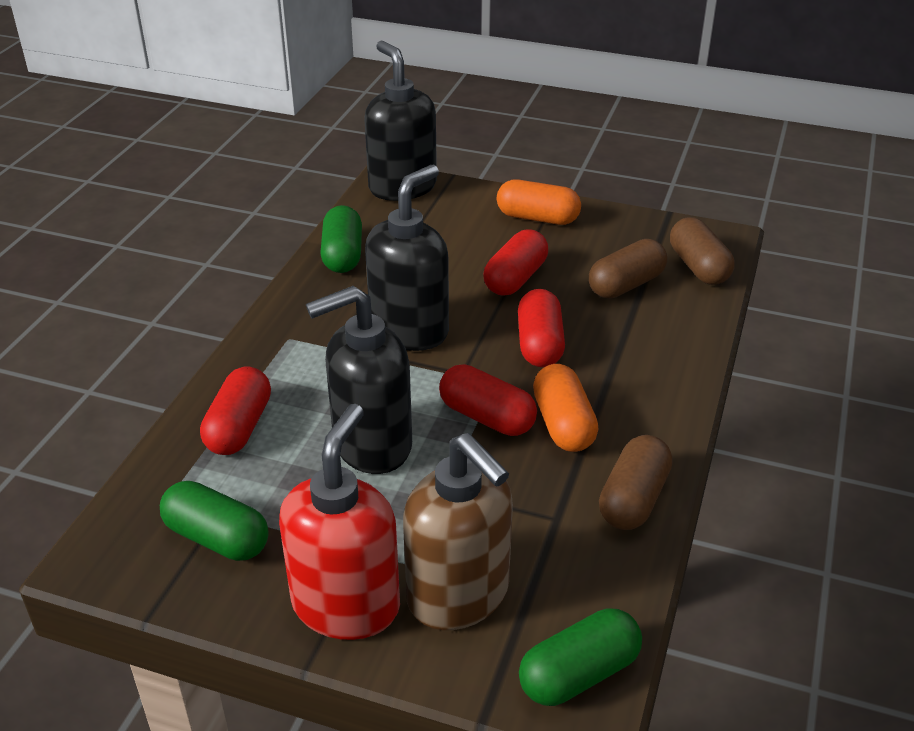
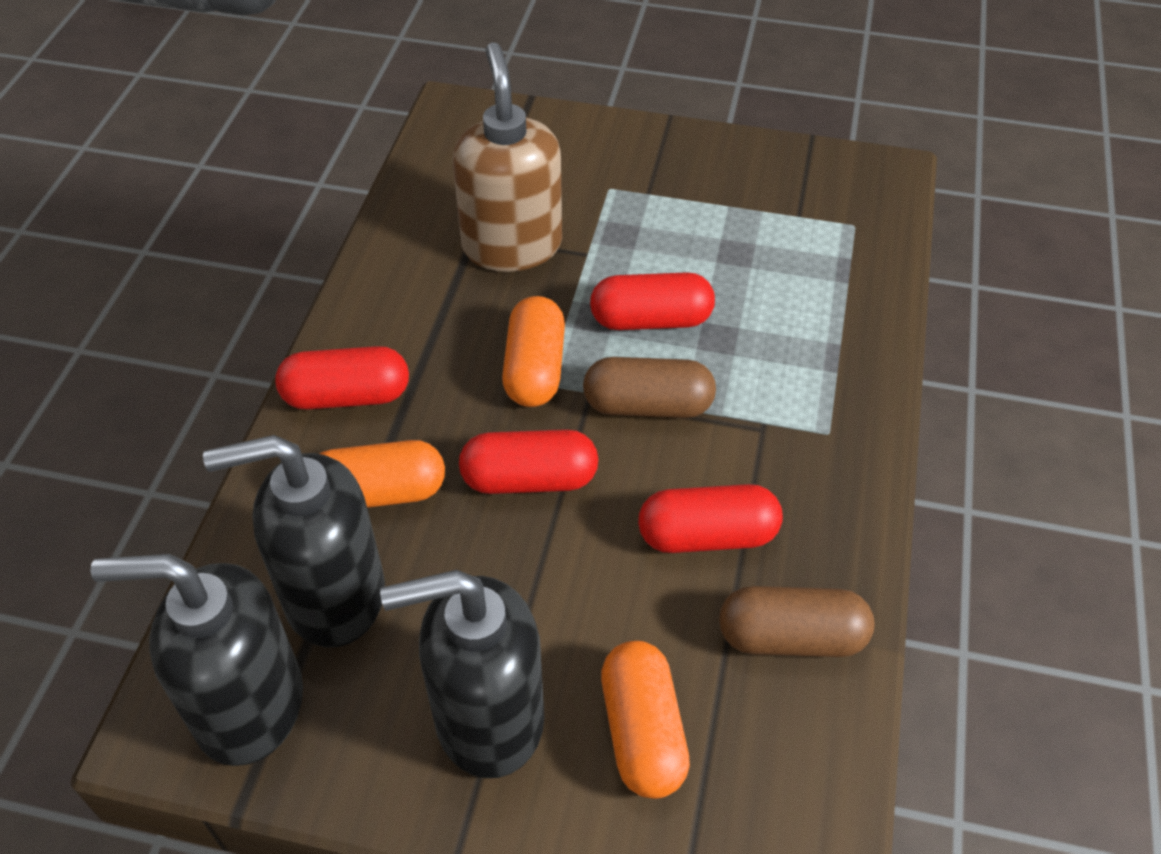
brown capsule: 3 -> 2
green capsule: 3 -> 0
orange capsule: 2 -> 3
red soap dispenser: 1 -> 0

